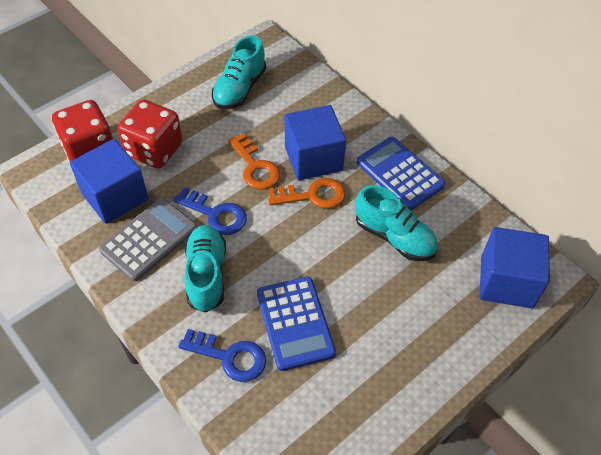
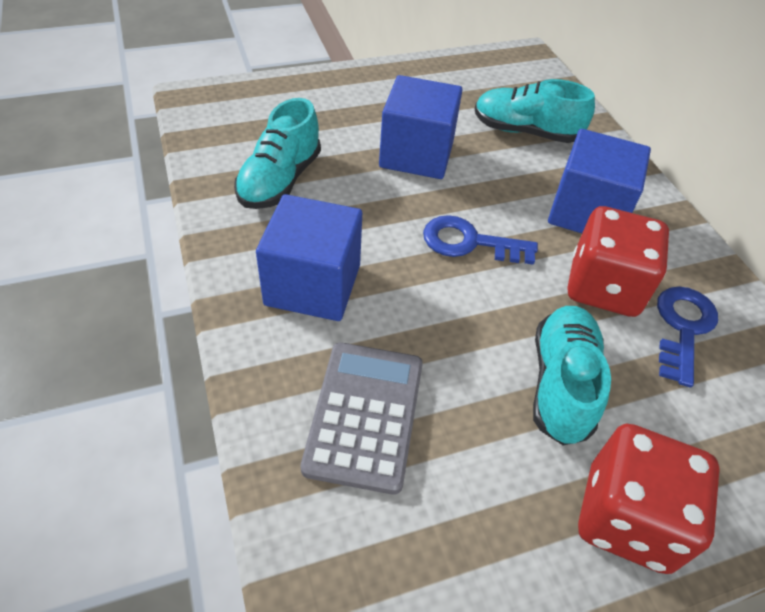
blue calculator: 2 -> 0
orange key: 2 -> 0

